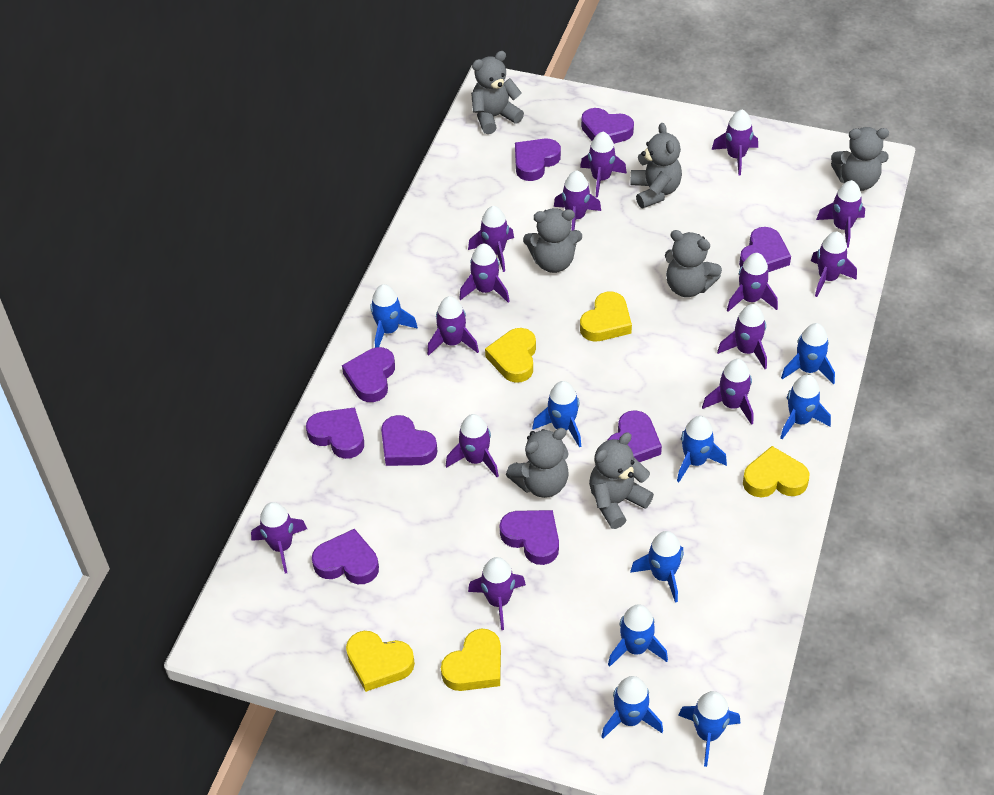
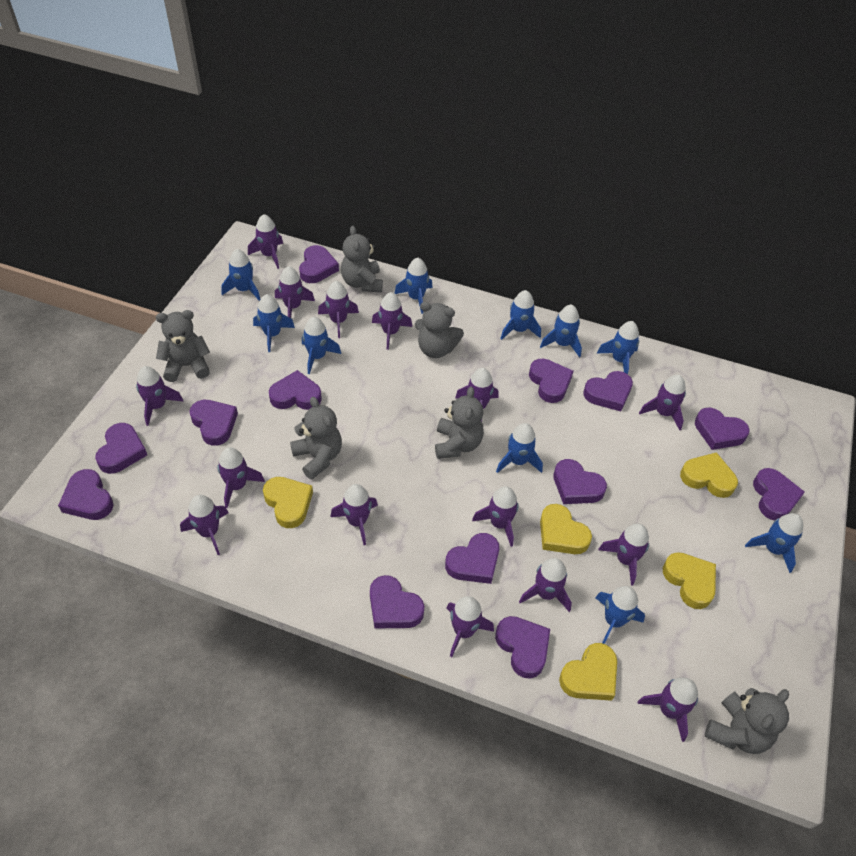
blue rocket: 9 -> 10
grey teddy bear: 7 -> 6
purple heart: 9 -> 13
purple rocket: 14 -> 15

